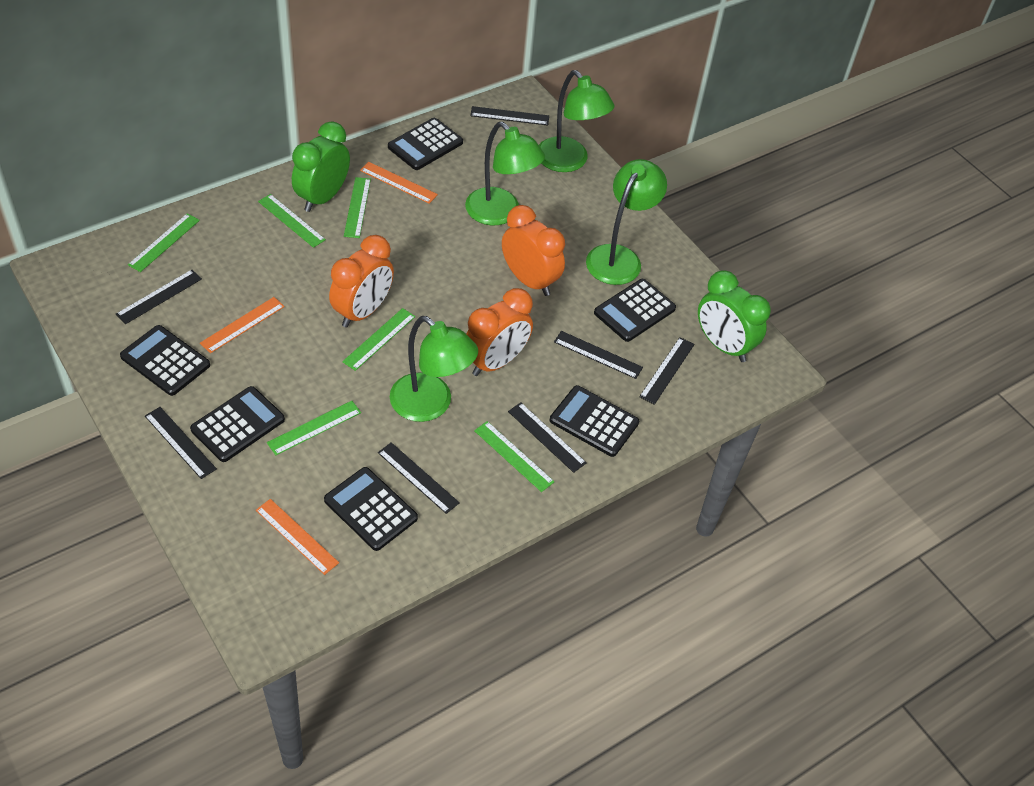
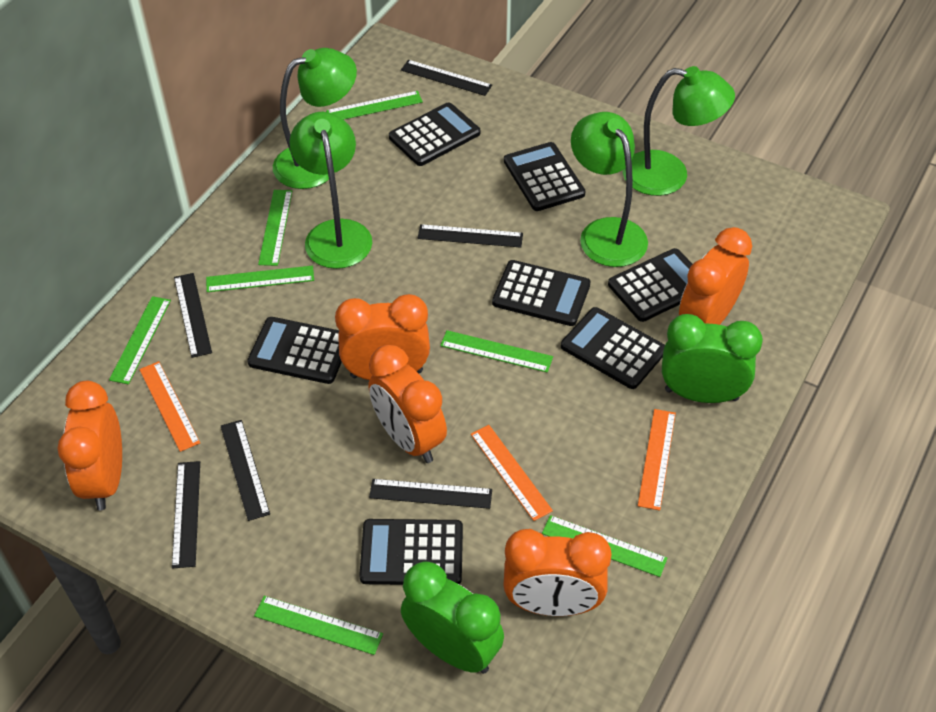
black calculator: 6 -> 7
black ruler: 7 -> 6
green ruler: 6 -> 7
orange clock: 3 -> 5

